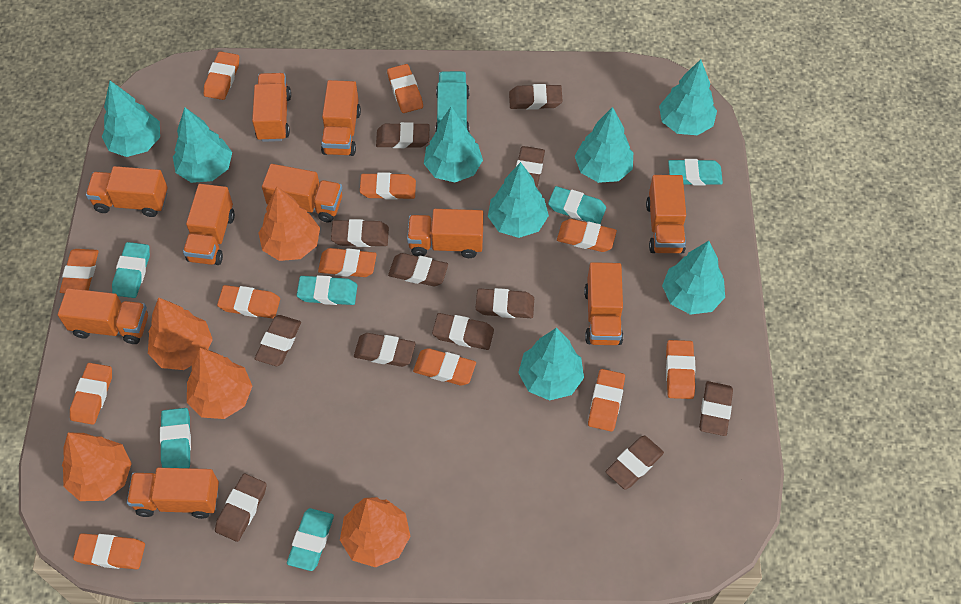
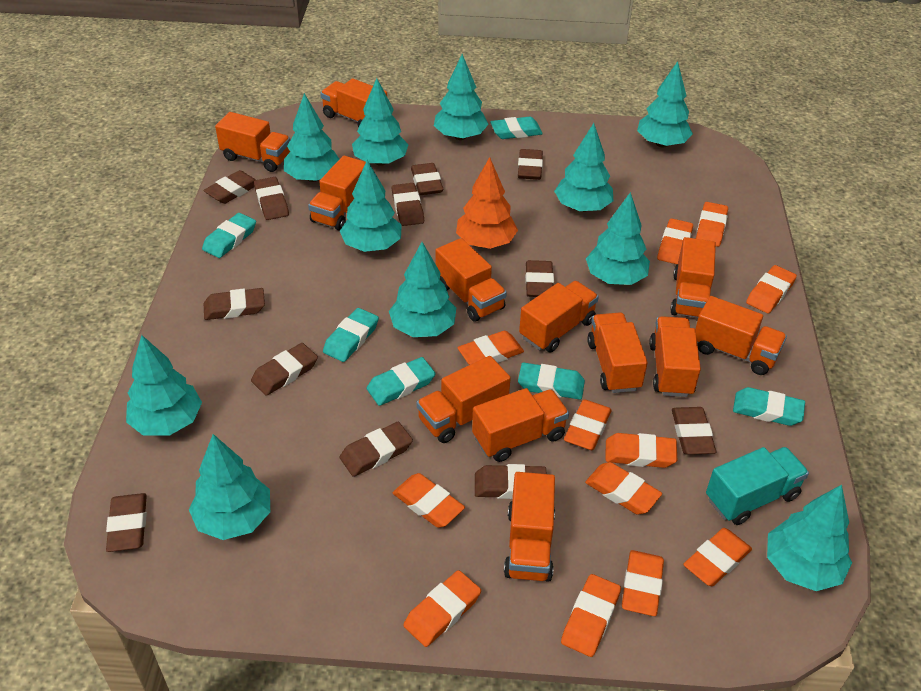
orange tree: 5 -> 1
orange truck: 10 -> 12
turquoise tree: 8 -> 11

